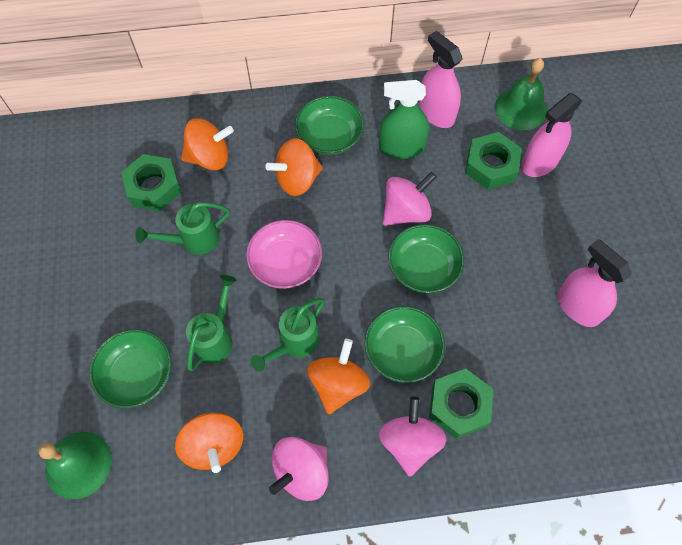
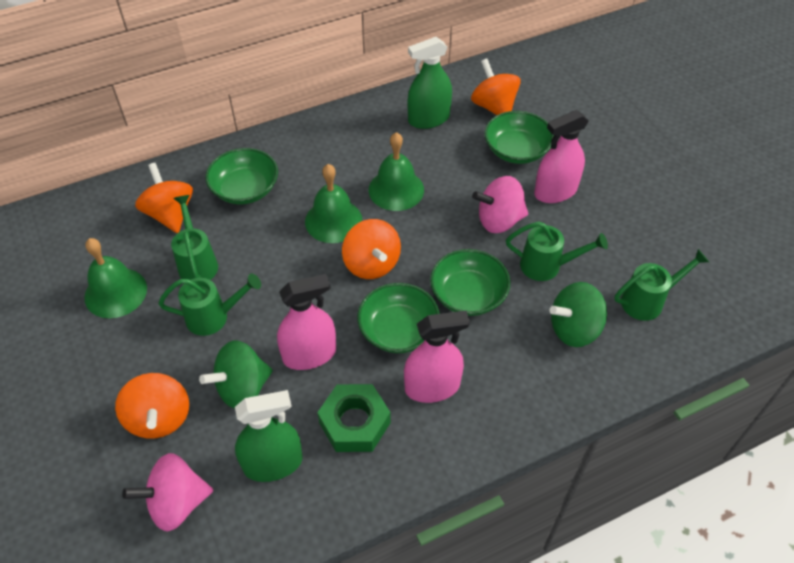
green bell: 2 -> 3
green nut: 3 -> 1
green spinning top: 0 -> 2
green spray bottle: 1 -> 2
green watering can: 3 -> 4
pink bowl: 1 -> 0
pink spinning top: 3 -> 2

